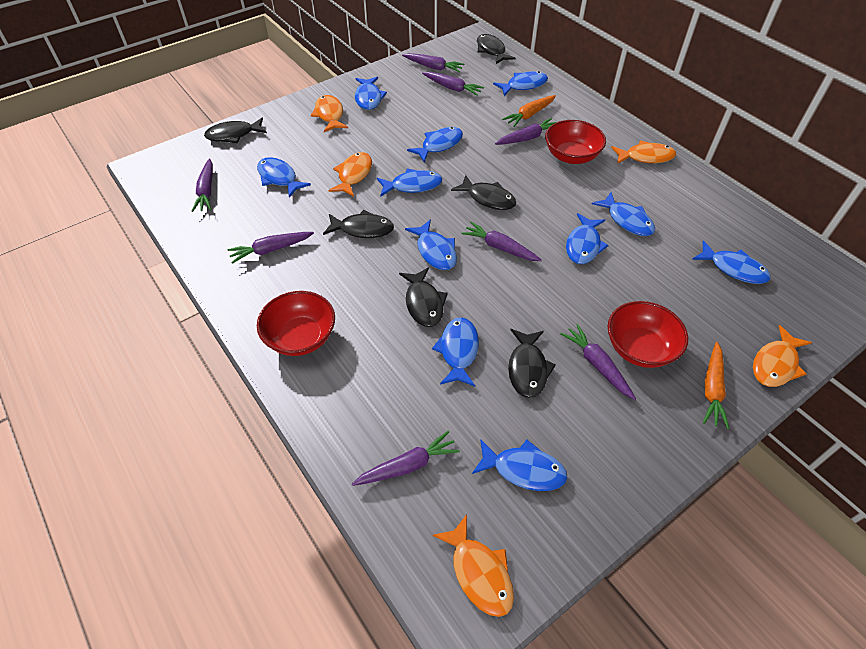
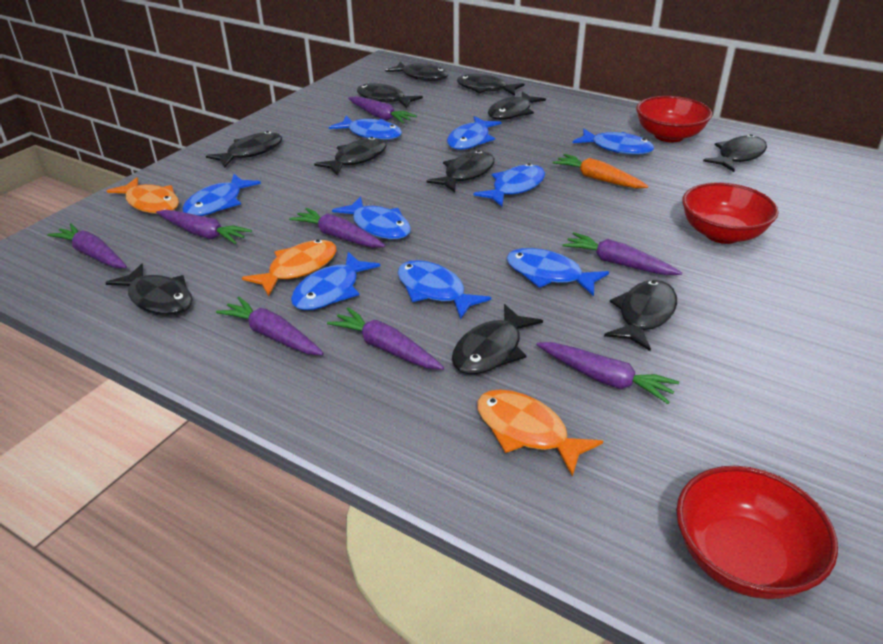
black fish: 6 -> 11
blue fish: 11 -> 9
orange carrot: 2 -> 1
orange fish: 5 -> 3

